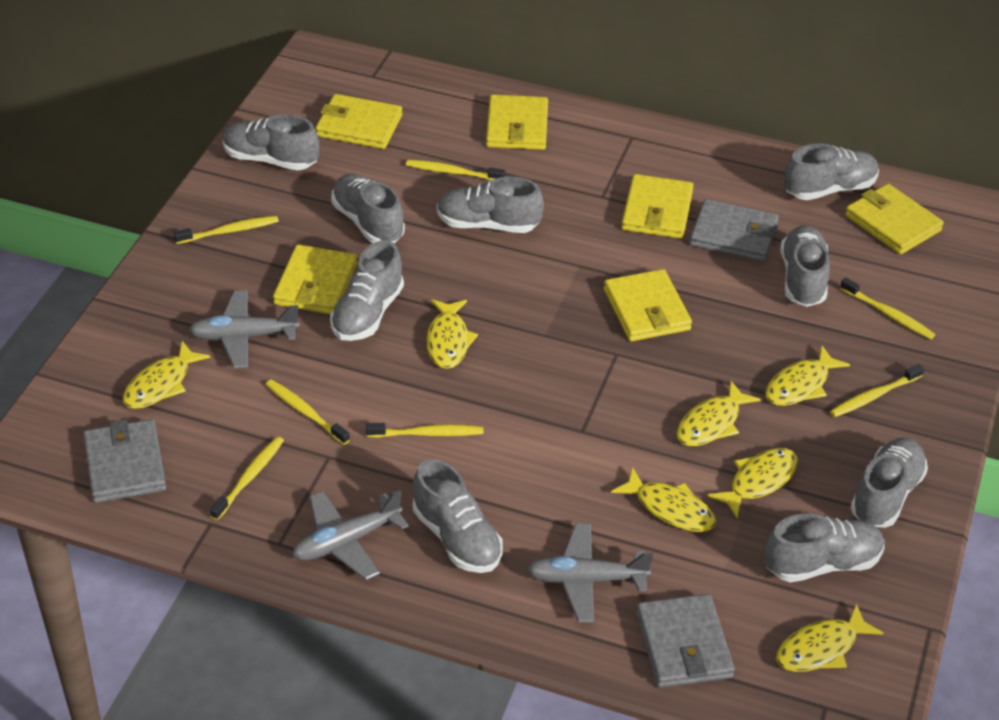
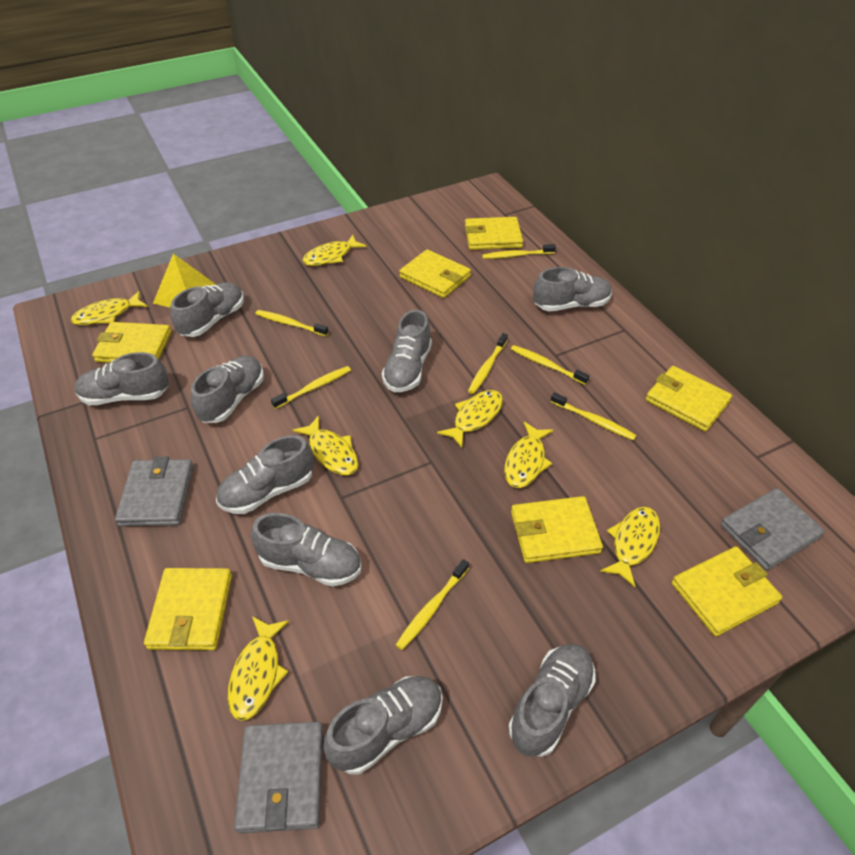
grey plane: 3 -> 0
yellow pyramid: 0 -> 1
yellow wallet: 6 -> 7

